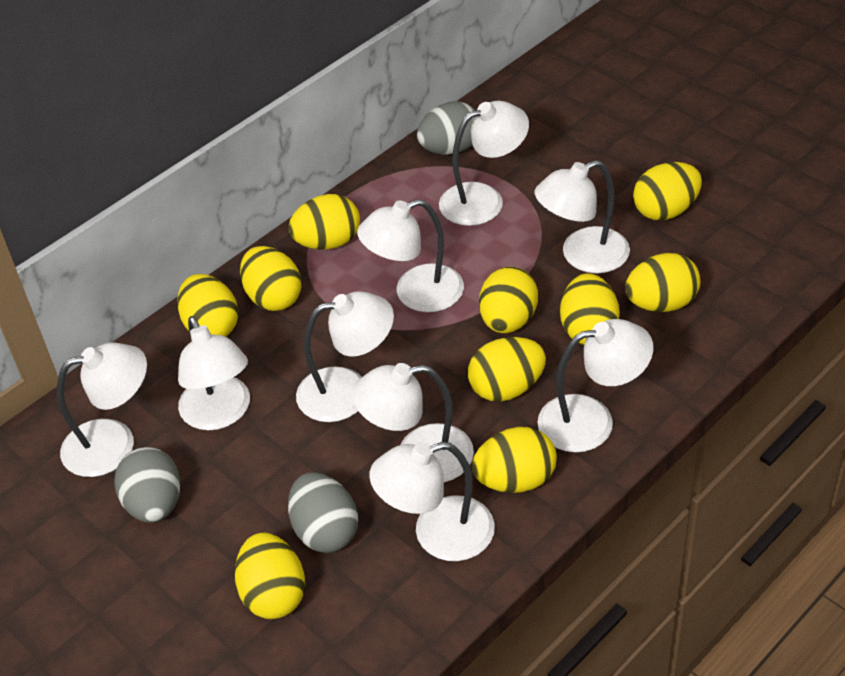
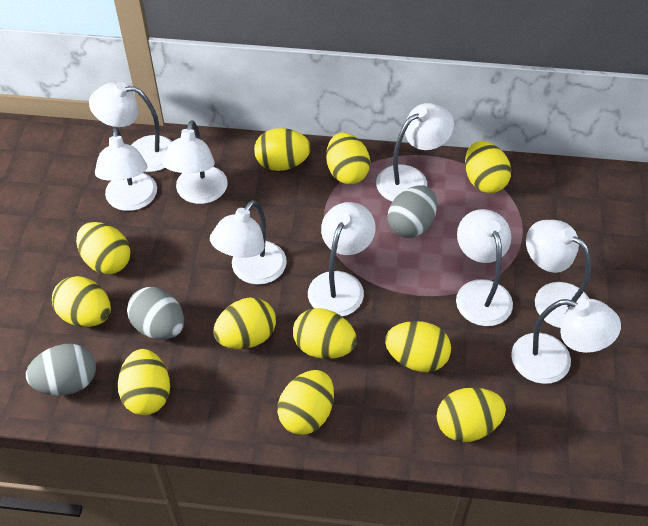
yellow egg: 10 -> 11

